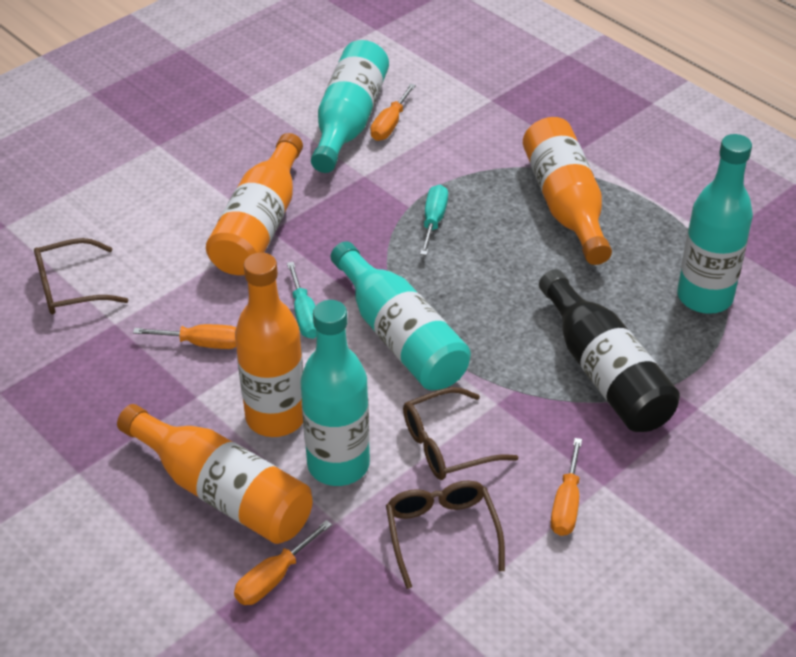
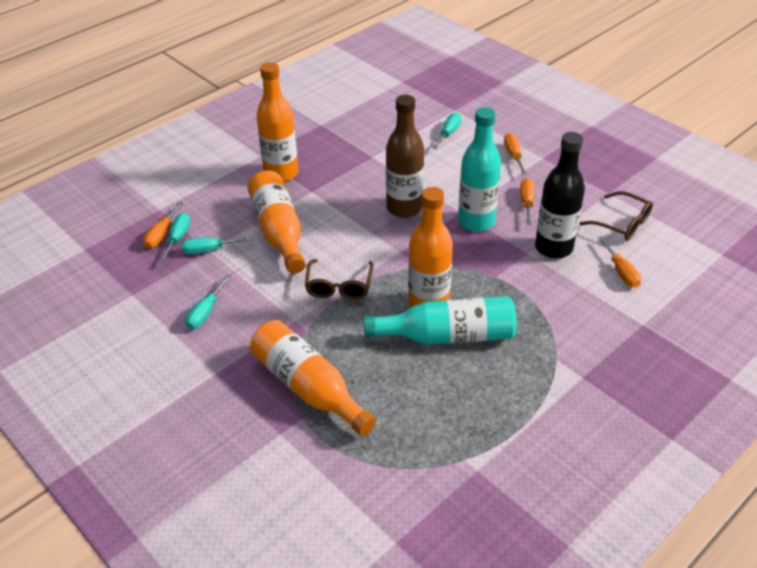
brown bottle: 0 -> 1
brown glasses: 3 -> 2
turquoise bottle: 4 -> 2
turquoise screwdriver: 2 -> 4

